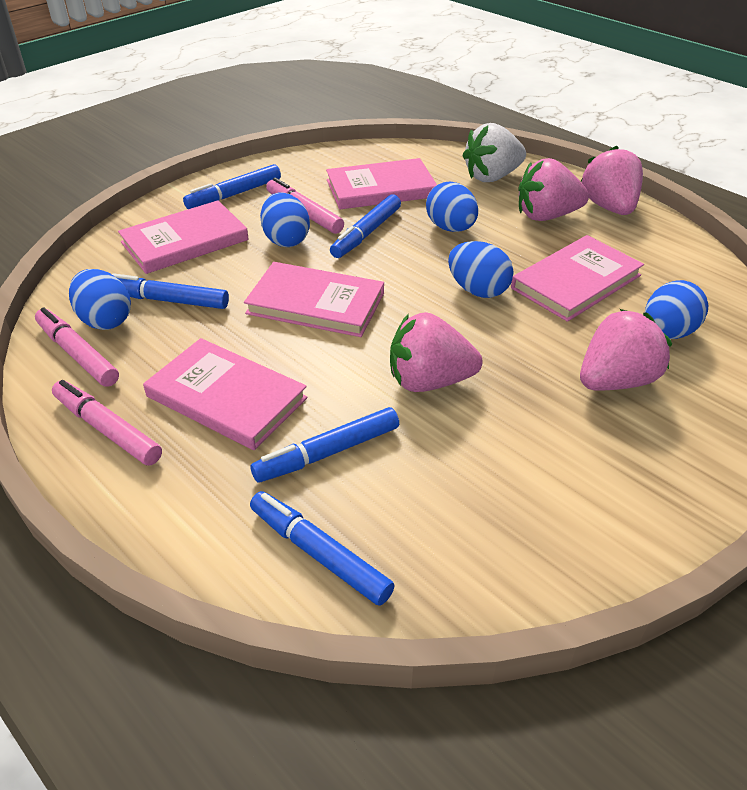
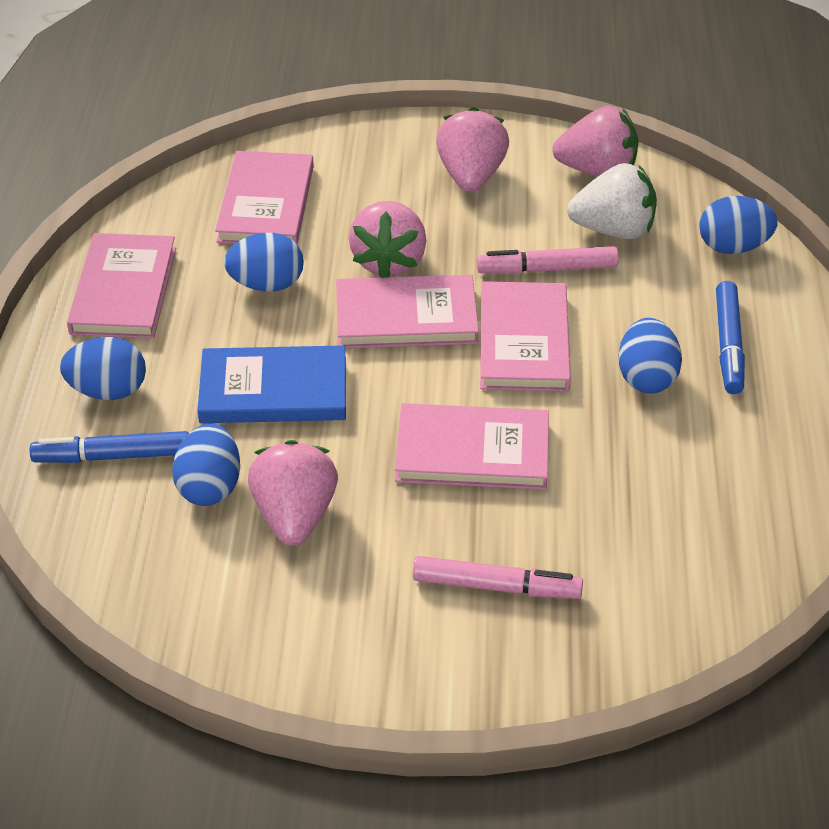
blue book: 0 -> 1
blue marker: 5 -> 2
pink marker: 3 -> 2

